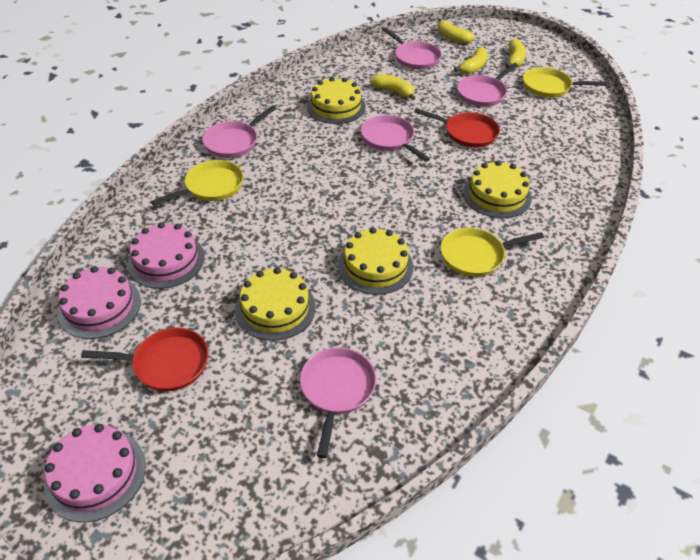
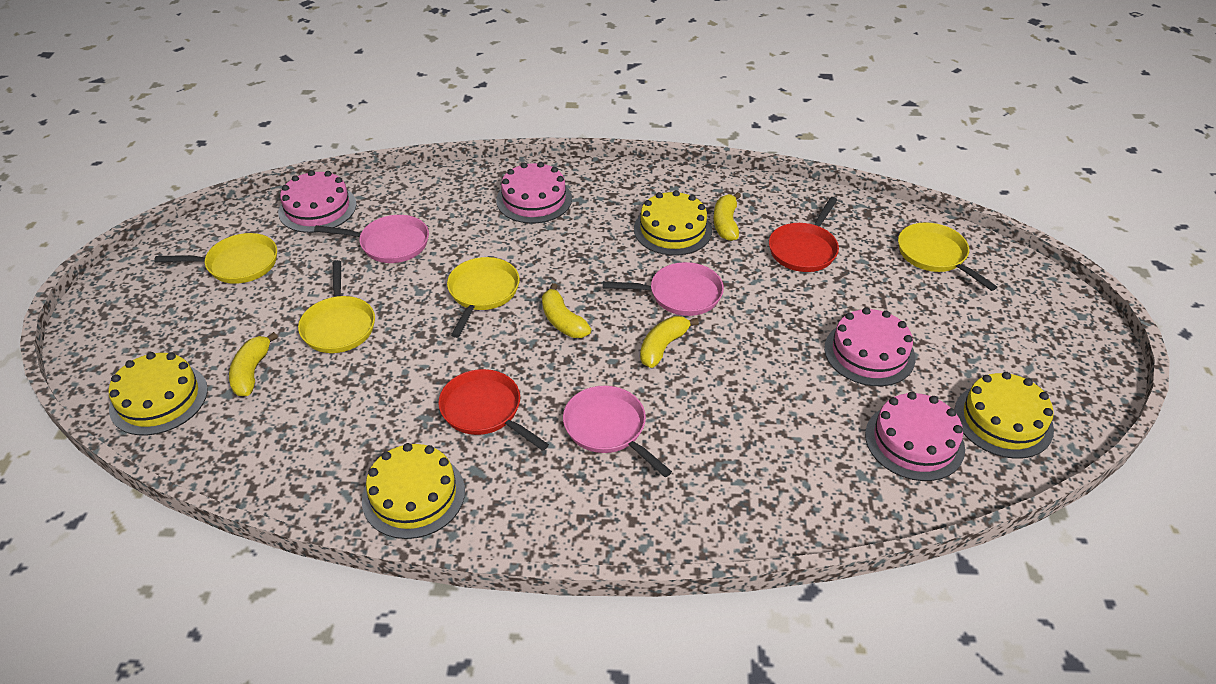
pink cake: 3 -> 4
pink pan: 5 -> 3
yellow pan: 3 -> 4

